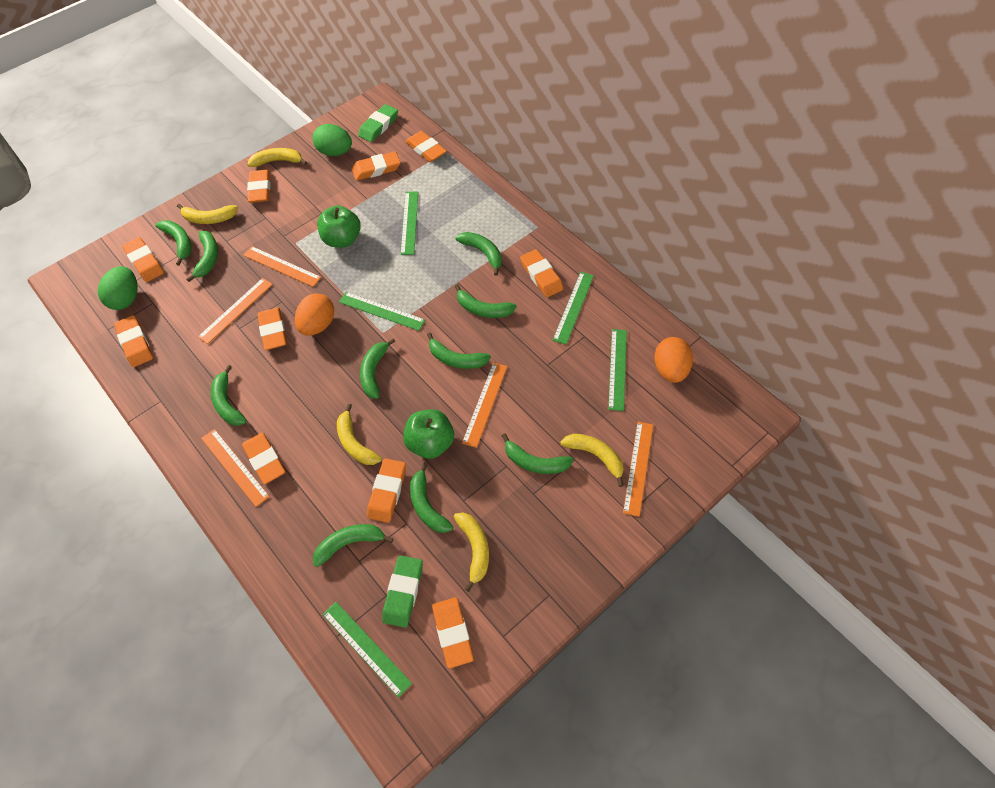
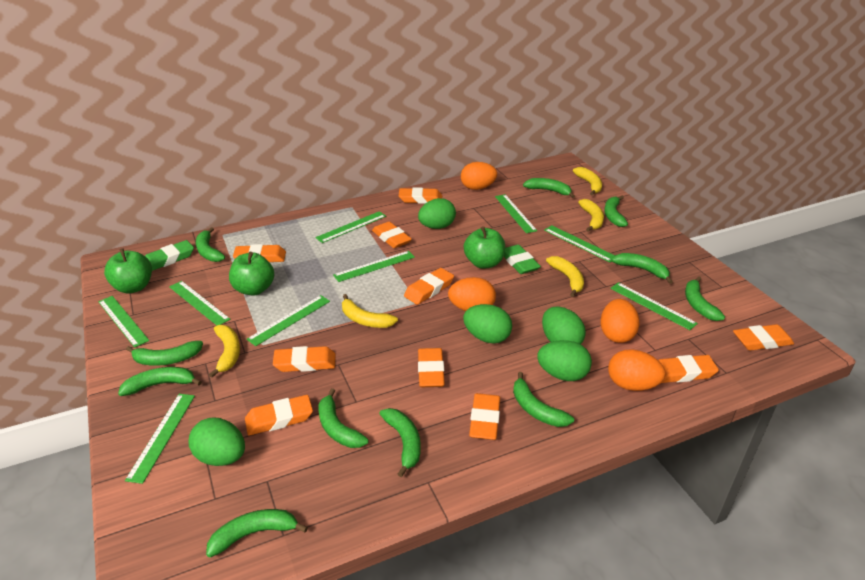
green apple: 2 -> 3
green banana: 10 -> 11
green egg: 2 -> 5
green ruler: 5 -> 9
orange egg: 2 -> 4
orange ruler: 5 -> 0

